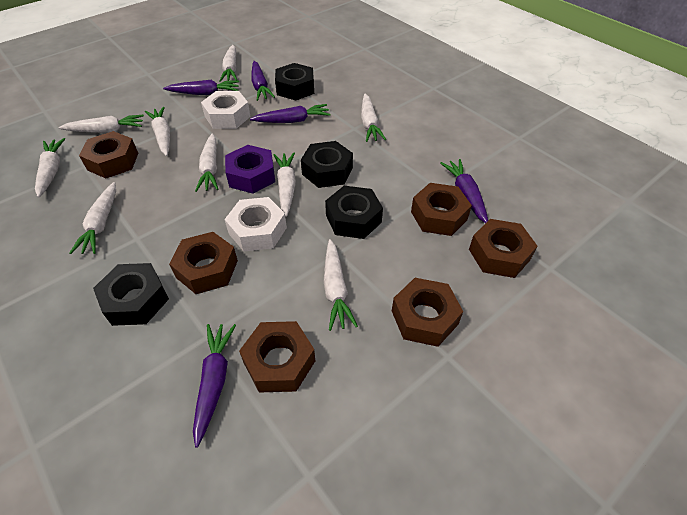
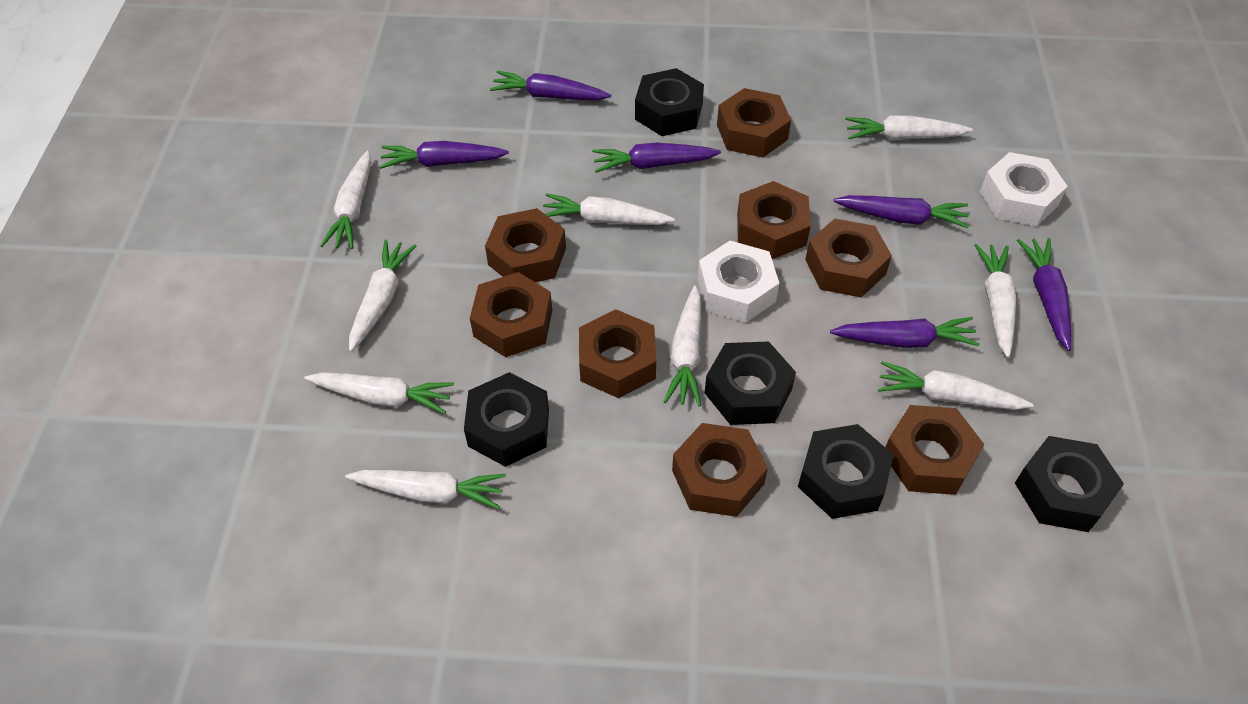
black nut: 4 -> 5
brown nut: 6 -> 8
purple carrot: 5 -> 6
purple nut: 1 -> 0

